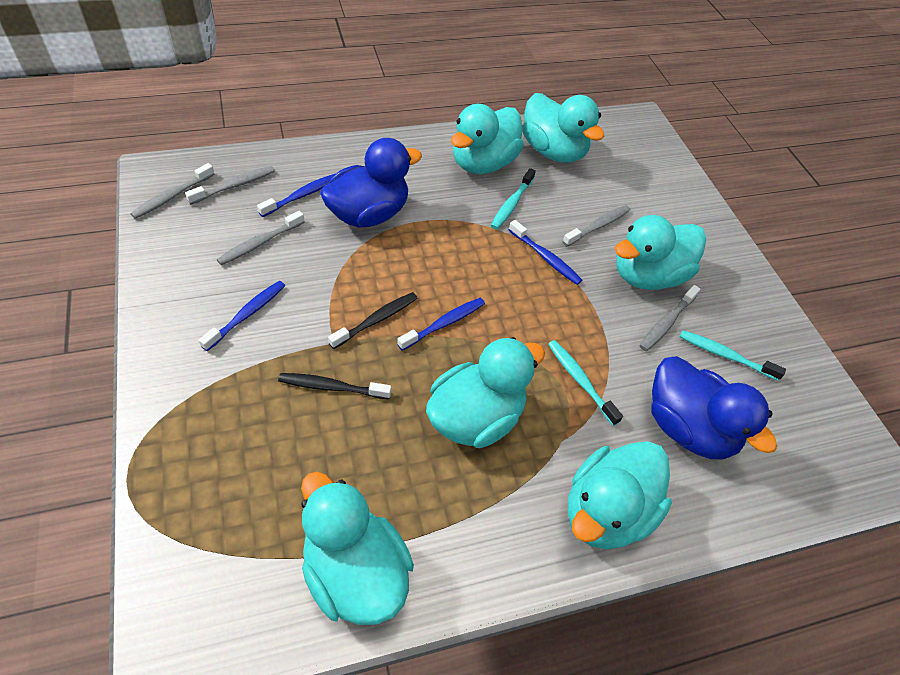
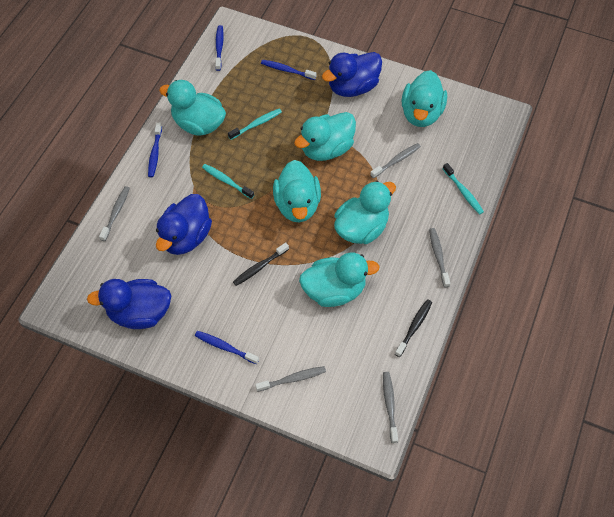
blue duck: 2 -> 3

